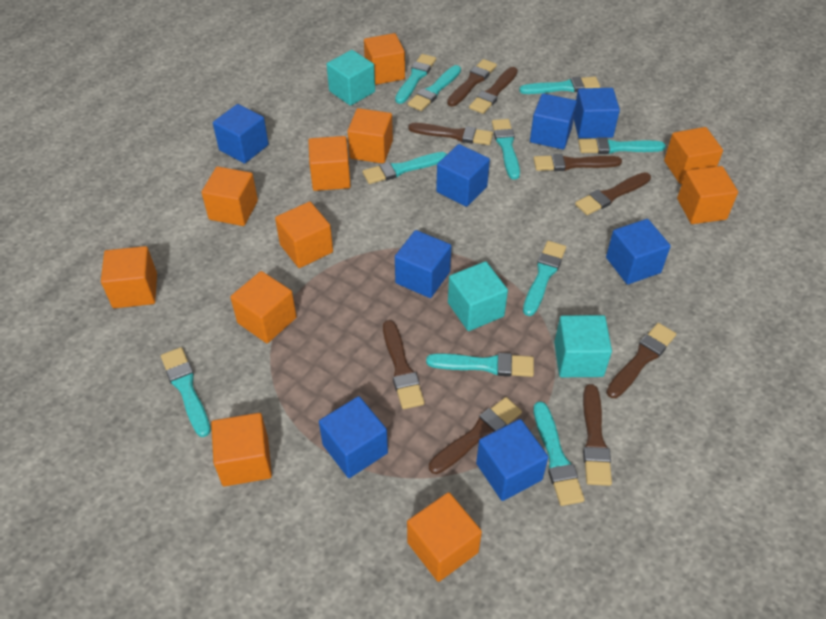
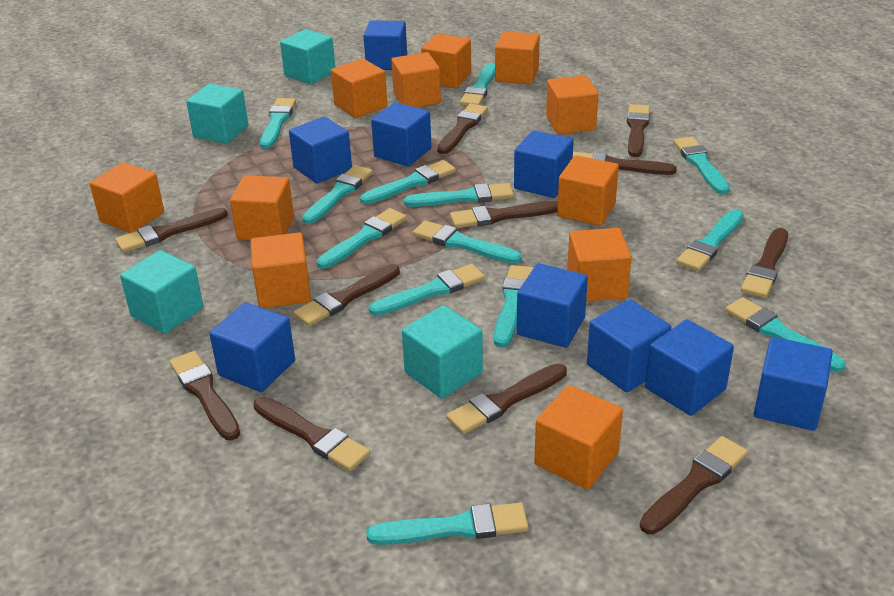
blue cube: 8 -> 9
brown brush: 9 -> 11
turquoise brush: 10 -> 13
turquoise cube: 3 -> 4

